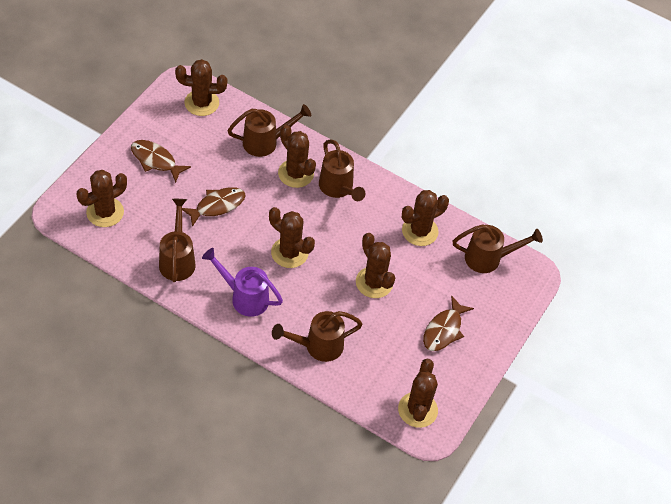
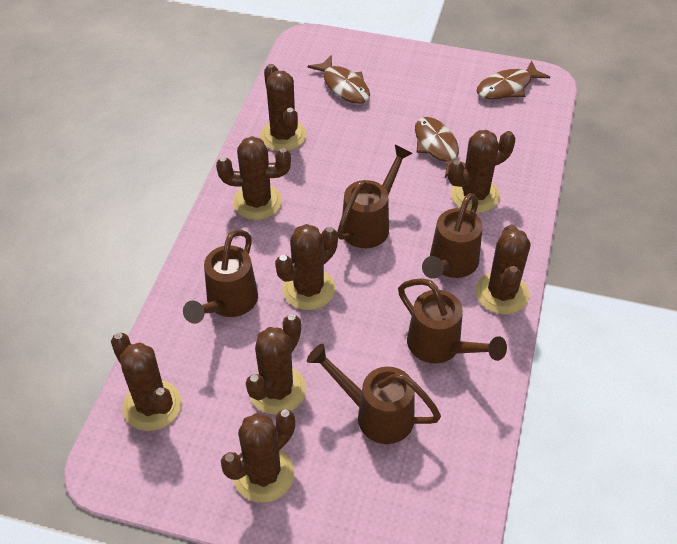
brown cactus: 7 -> 8
purple watering can: 1 -> 0

